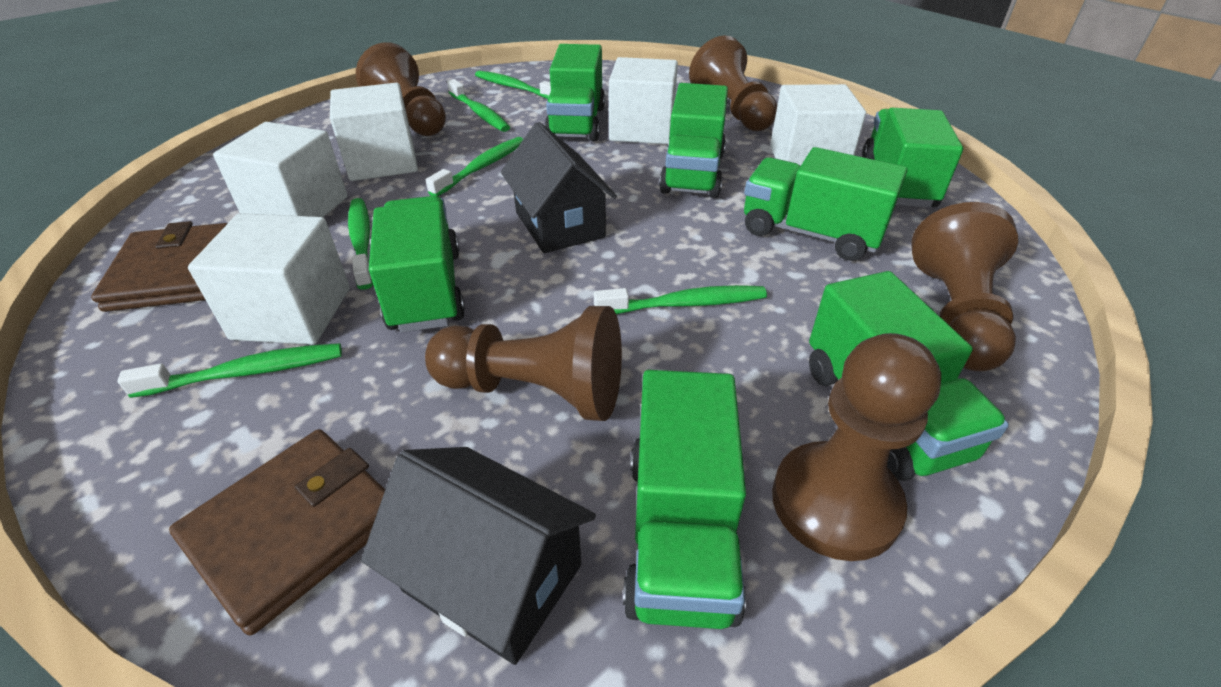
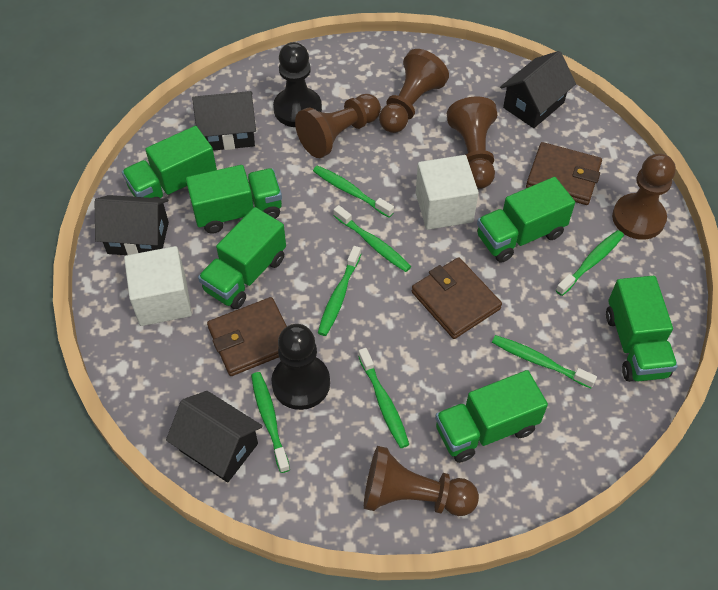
black house: 2 -> 4
black pawn: 0 -> 2
brown wallet: 2 -> 3
green toothbrush: 6 -> 7
green truck: 7 -> 6
white cube: 5 -> 2

